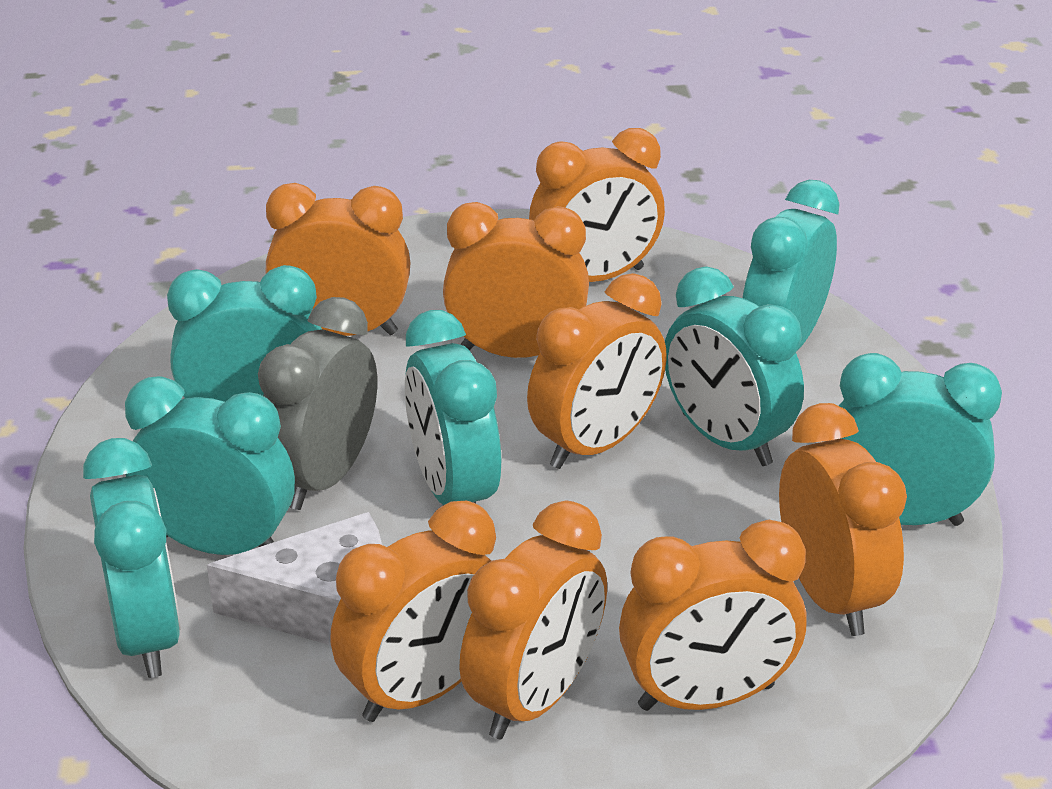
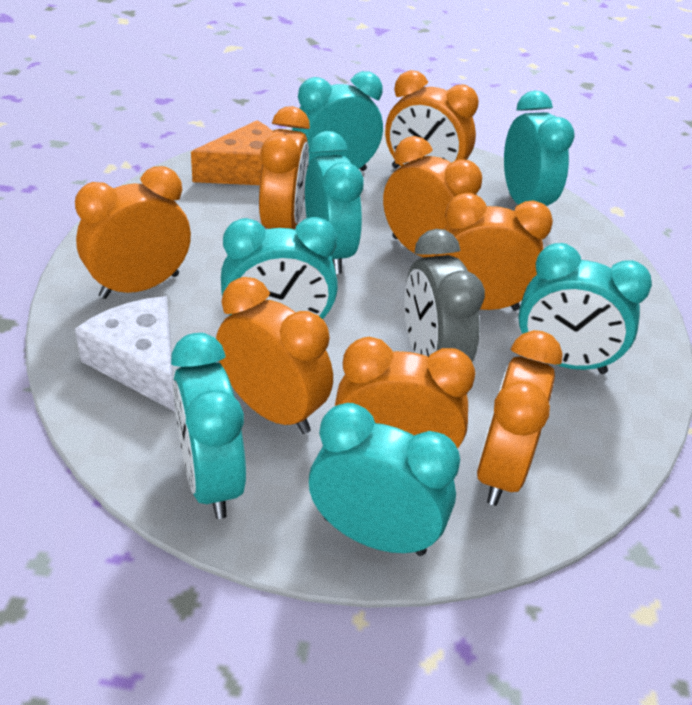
orange cheese: 0 -> 1

